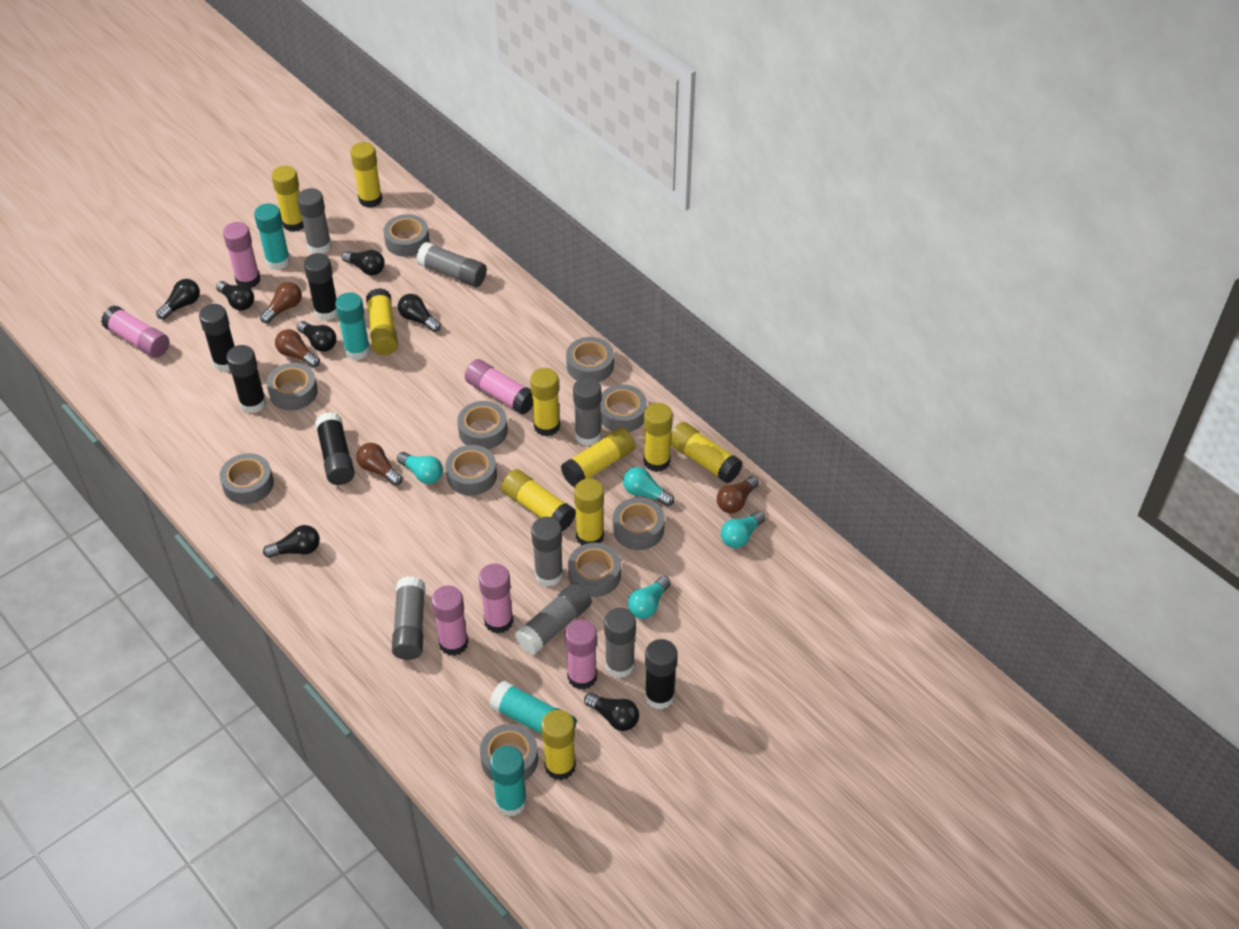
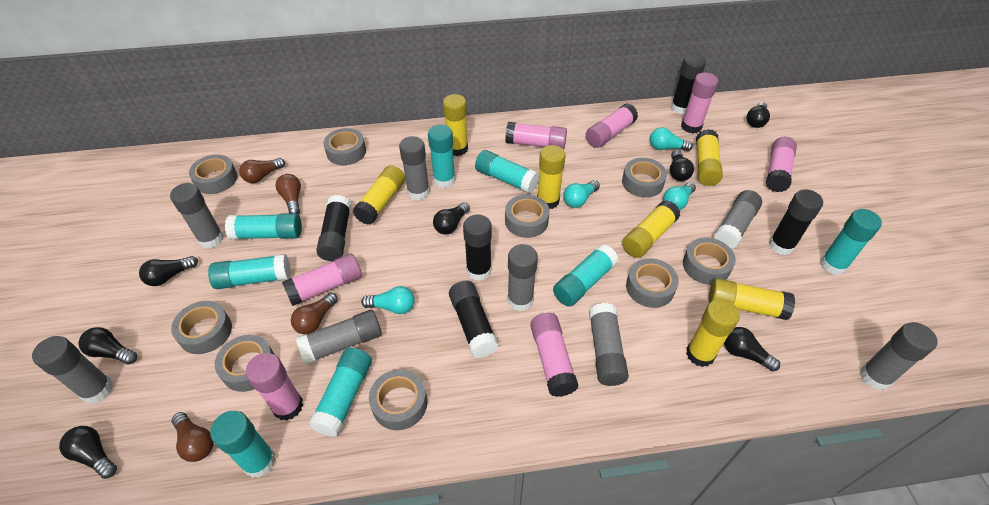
grey glue stick: 7 -> 8
grey tape: 10 -> 9
pink glue stick: 6 -> 7
turquoise glue stick: 4 -> 8
yellow glue stick: 10 -> 7

